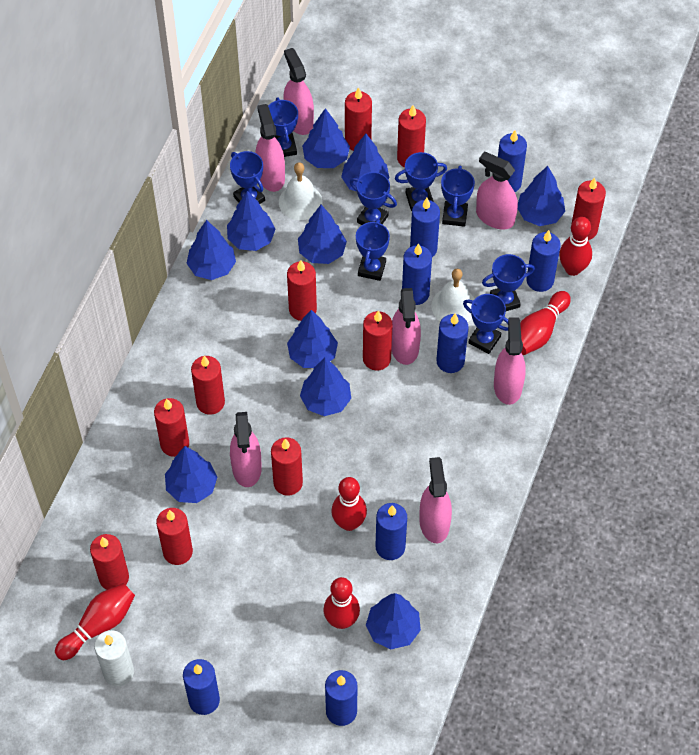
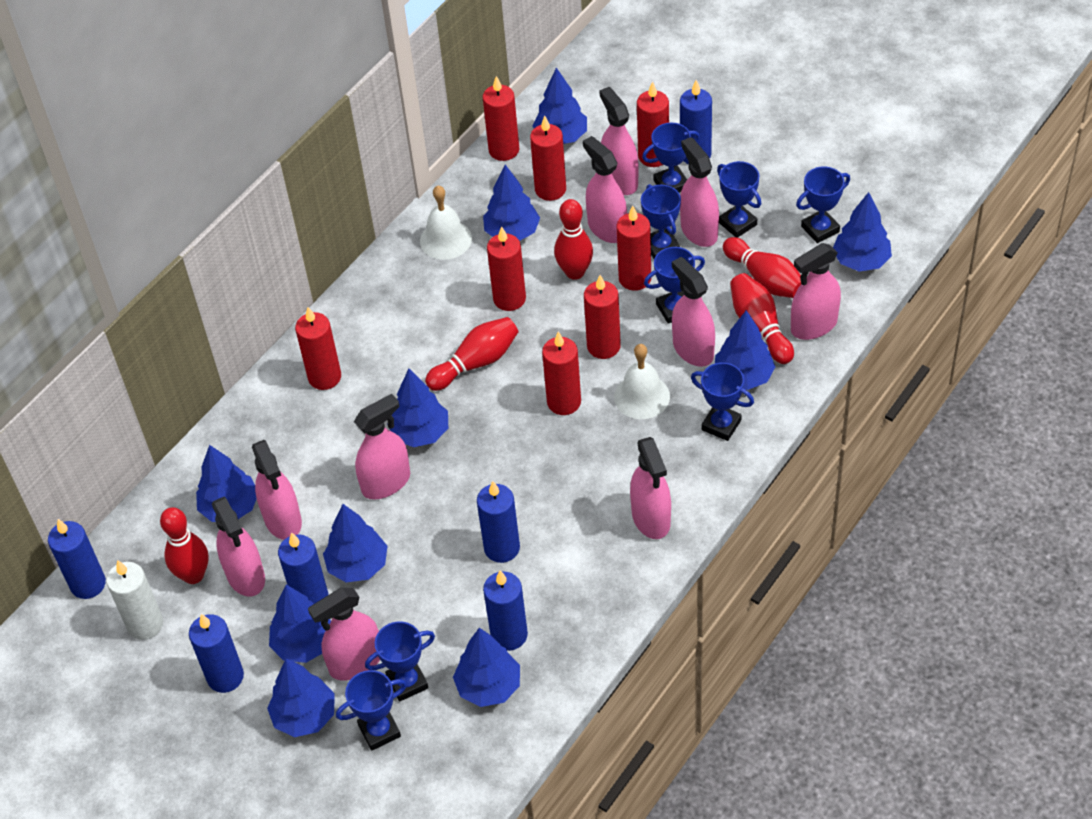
blue candle: 8 -> 6
pink spray bottle: 7 -> 10
red candle: 10 -> 8

